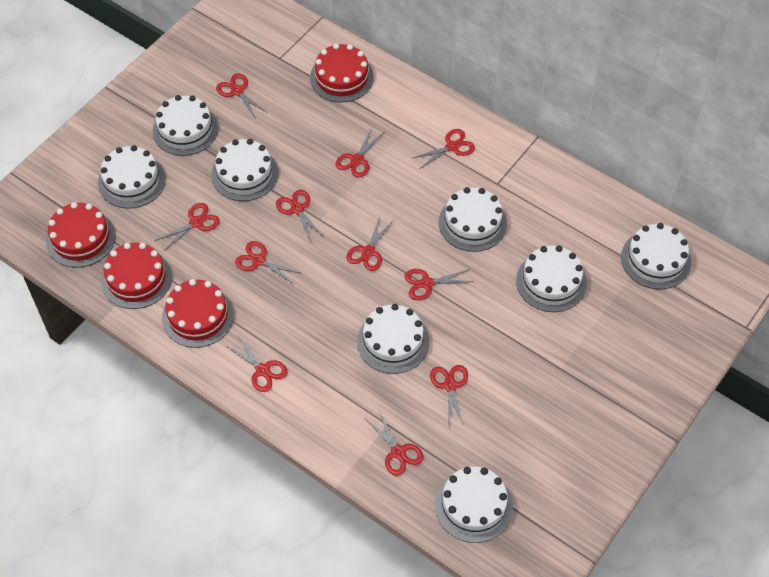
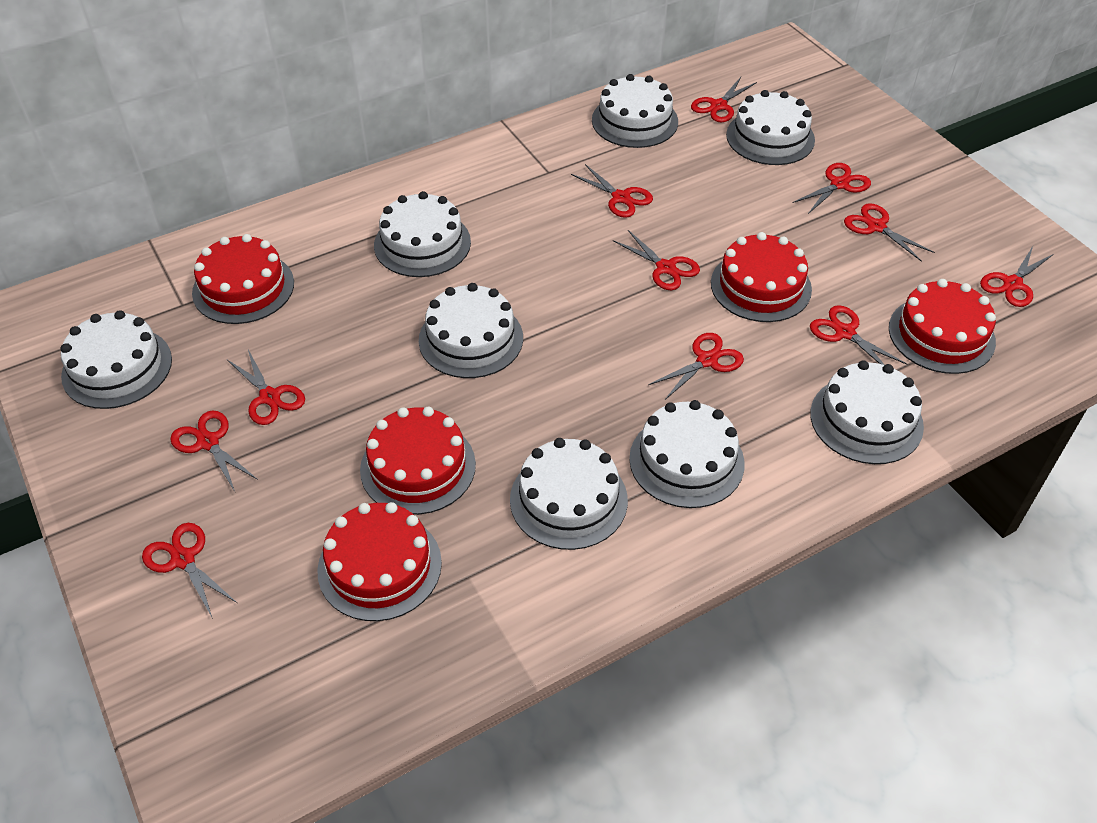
red cake: 4 -> 5

